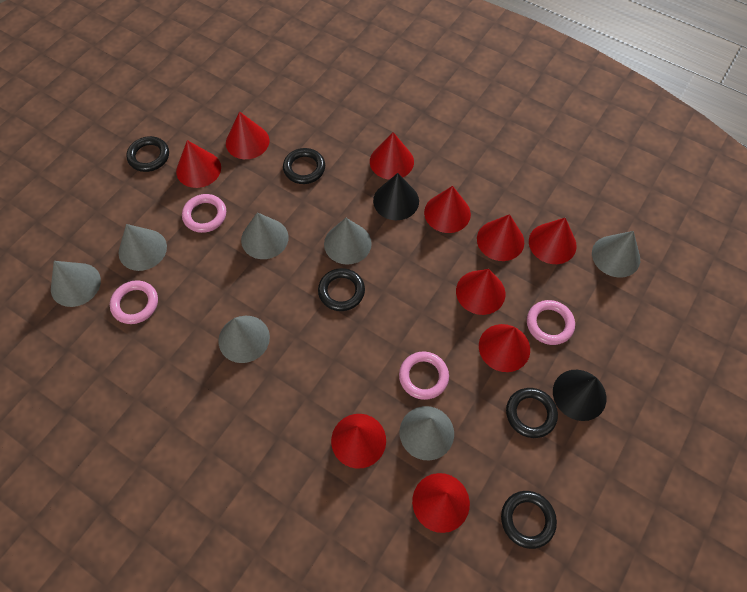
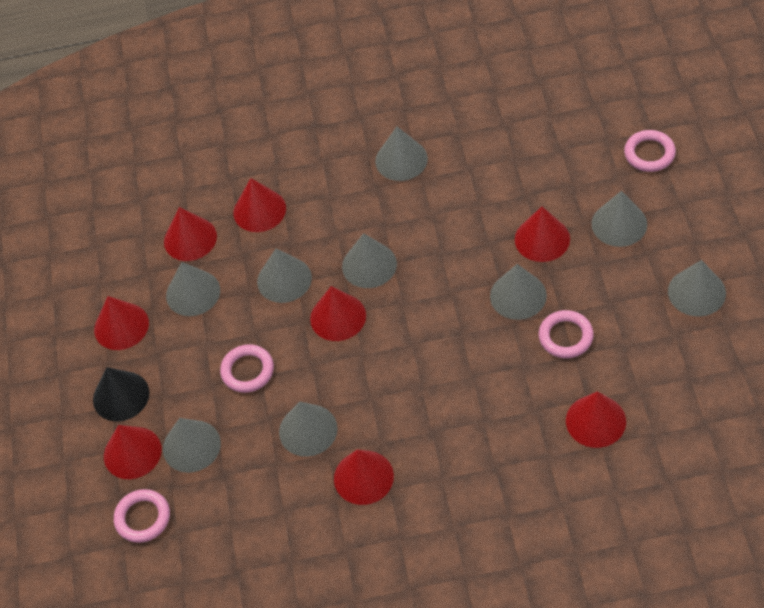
black cone: 2 -> 1
black ring: 5 -> 0
grey cone: 7 -> 9
red cone: 10 -> 8

